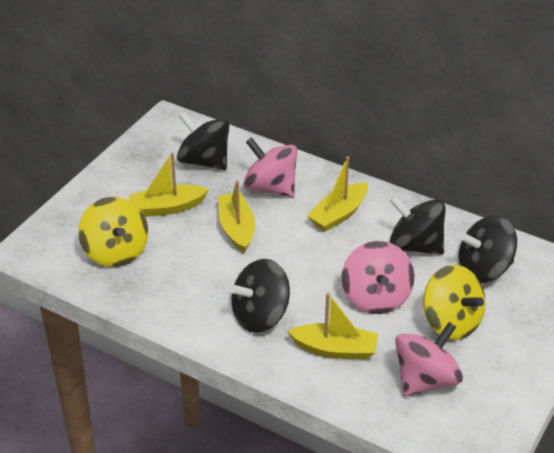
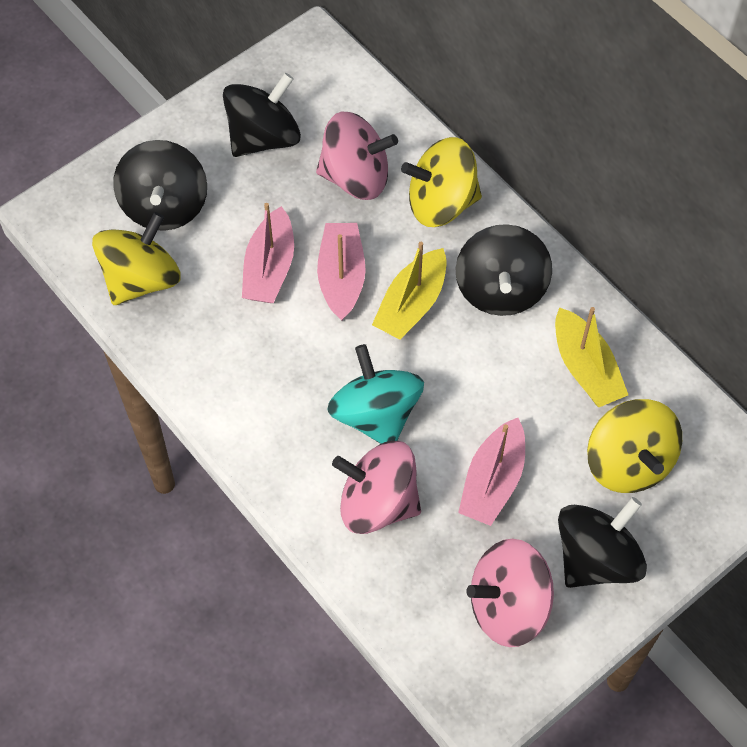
pink boat: 0 -> 3
turquoise spinning top: 0 -> 1
yellow boat: 4 -> 2
yellow spinning top: 2 -> 3

